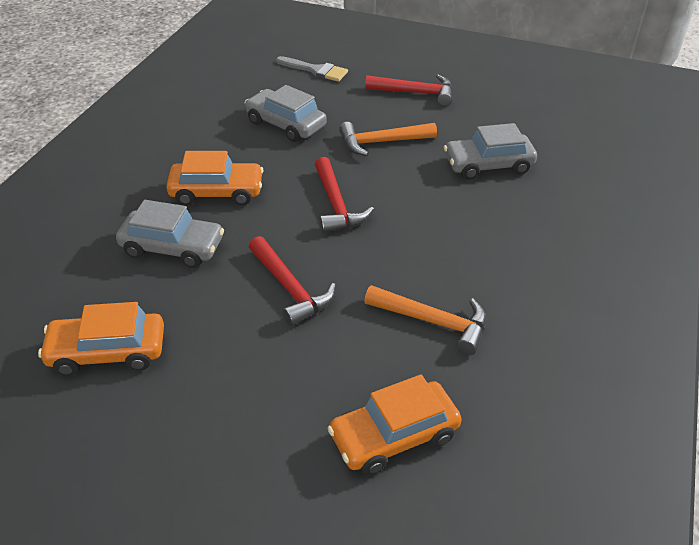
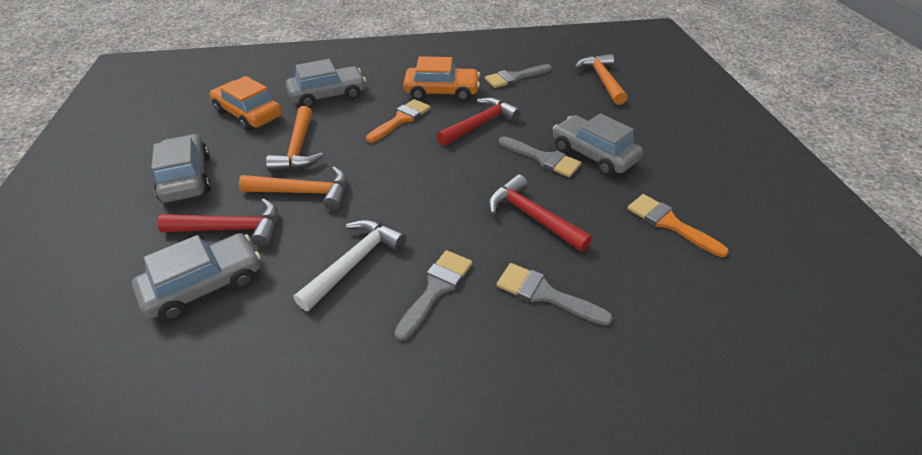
grey brush: 1 -> 4
grey car: 3 -> 4
orange brush: 0 -> 2
orange car: 3 -> 2
orange hammer: 2 -> 3
white hammer: 0 -> 1

